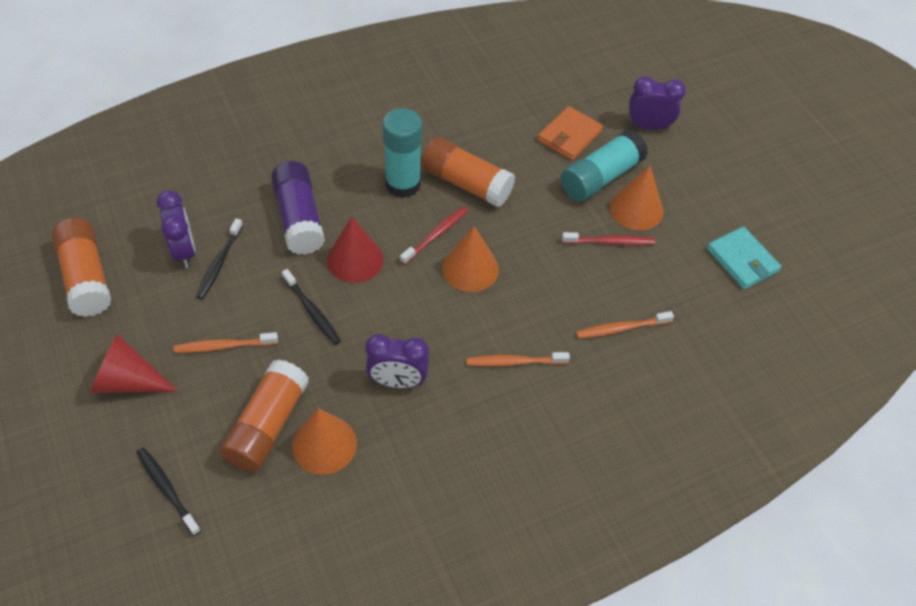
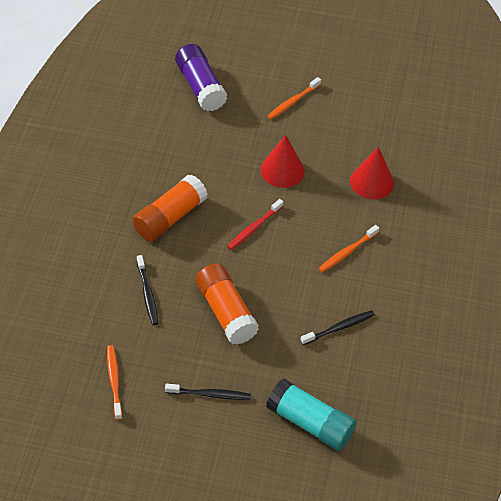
orange cone: 3 -> 0
orange glue stick: 3 -> 2
orange wallet: 1 -> 0
purple clock: 3 -> 0
red toothbrush: 2 -> 1
turquoise glue stick: 2 -> 1
turquoise wallet: 1 -> 0

